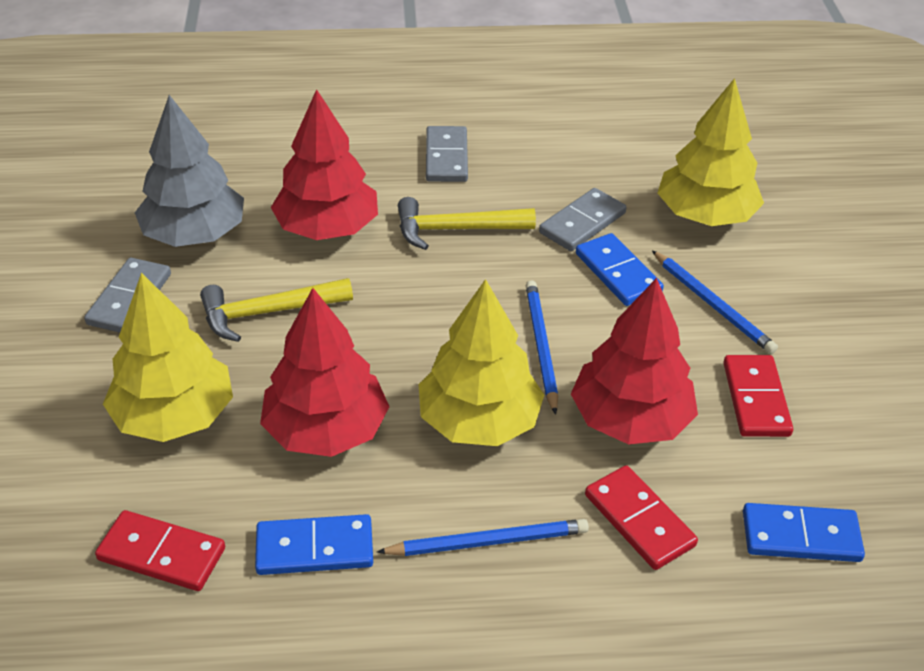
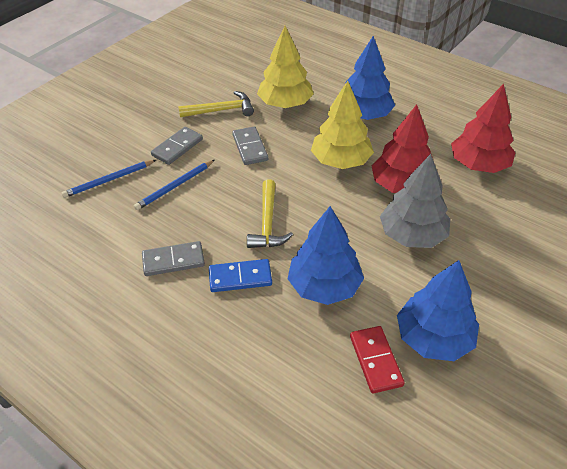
blue domino: 3 -> 1
blue pencil: 3 -> 2
blue tree: 0 -> 3
red domino: 3 -> 1
red tree: 3 -> 2
yellow tree: 3 -> 2

